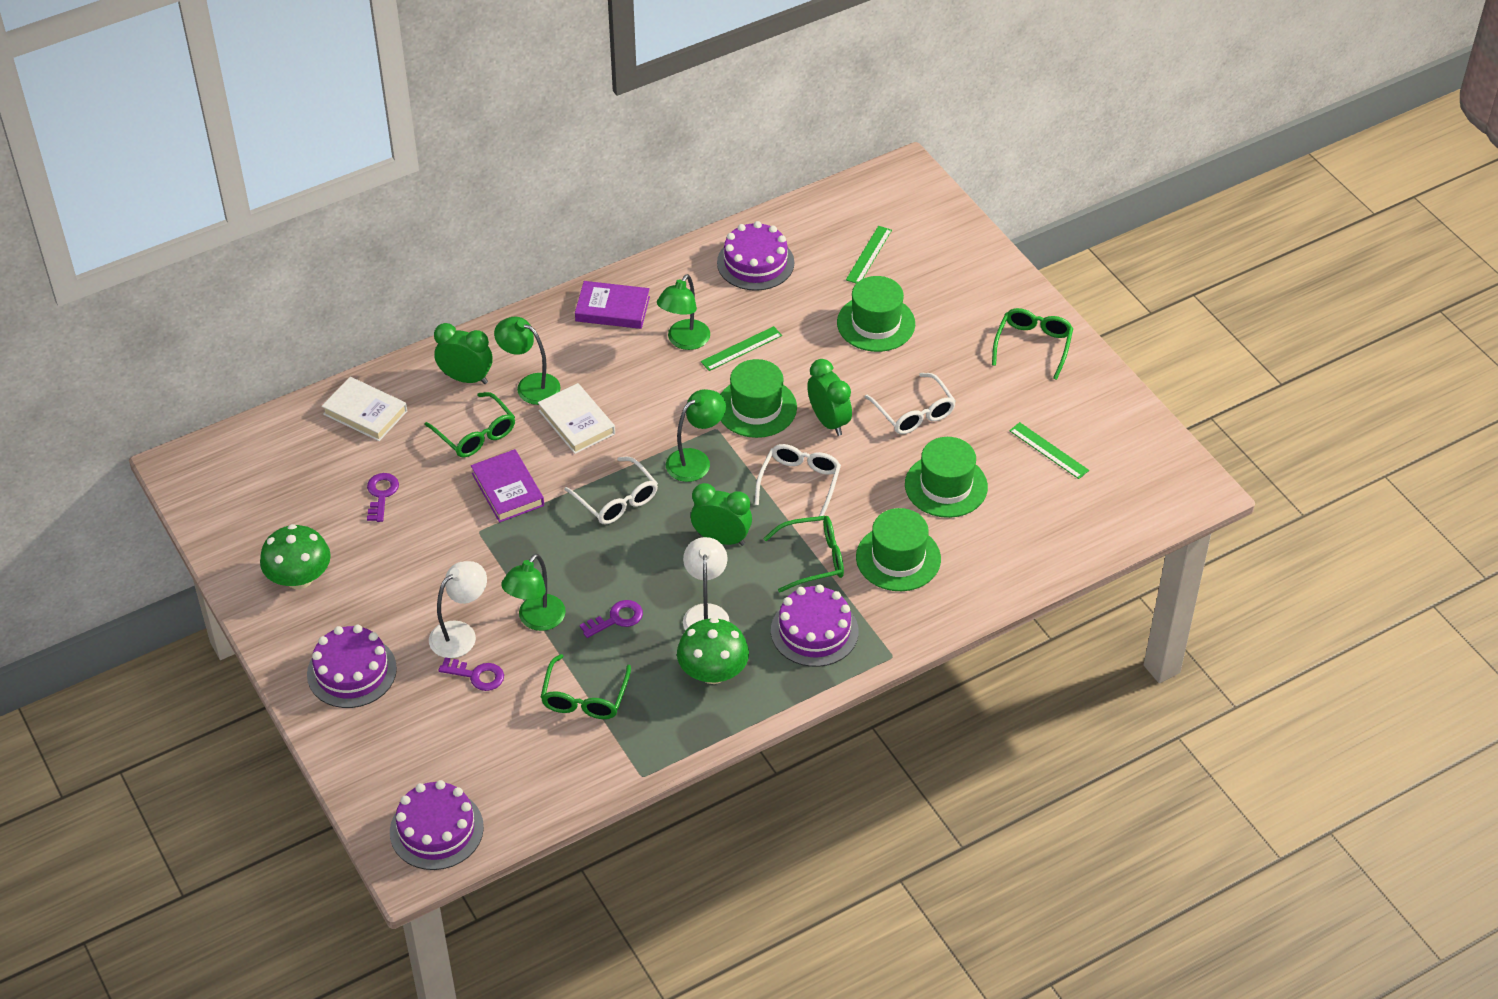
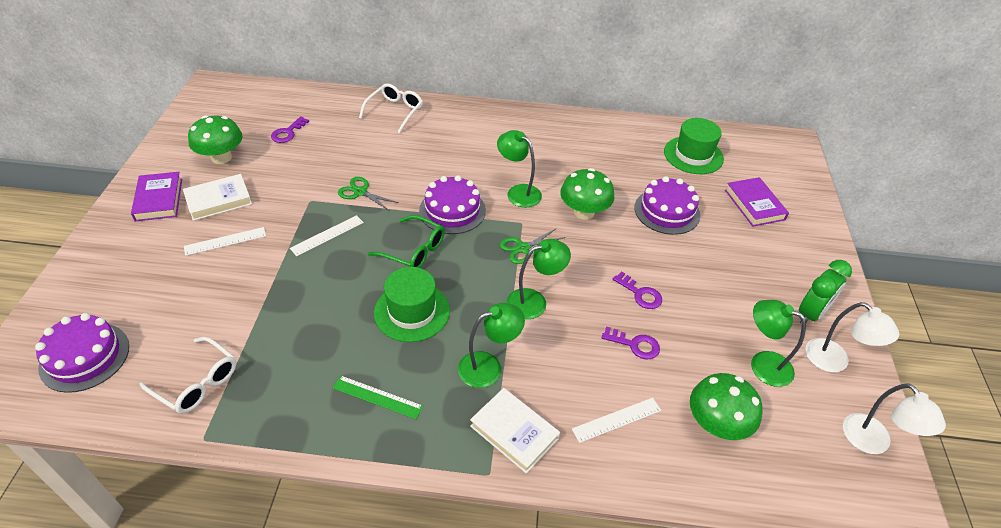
green clock: 3 -> 1
green glasses: 4 -> 1
green hat: 4 -> 2
green mushroom: 2 -> 3
green ruler: 3 -> 1
green scissors: 0 -> 2
purple cake: 4 -> 3
white glasses: 3 -> 2
white ruler: 0 -> 3

